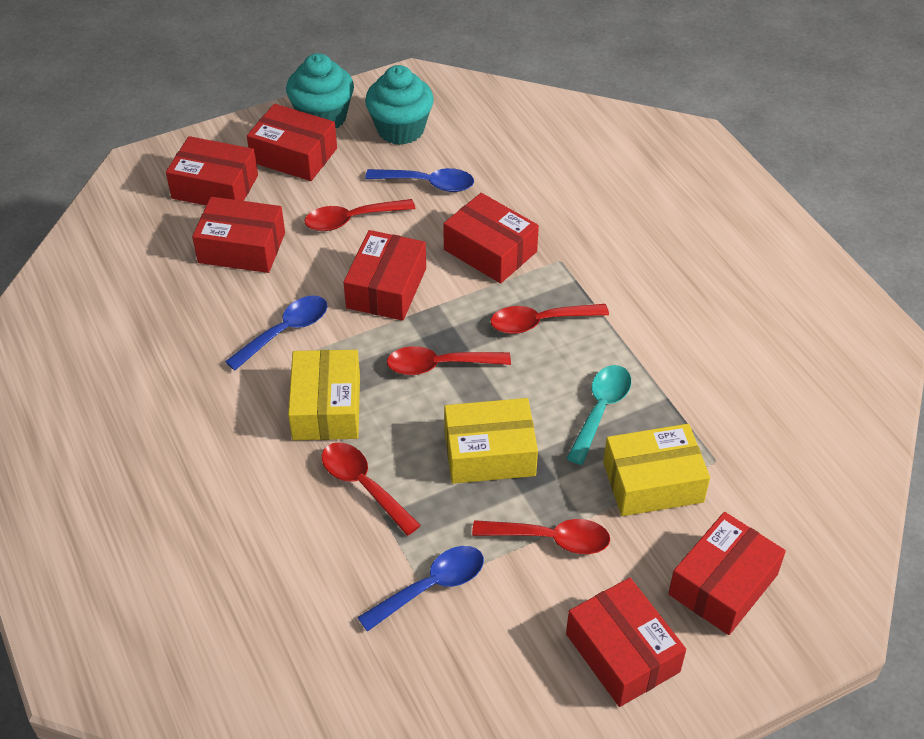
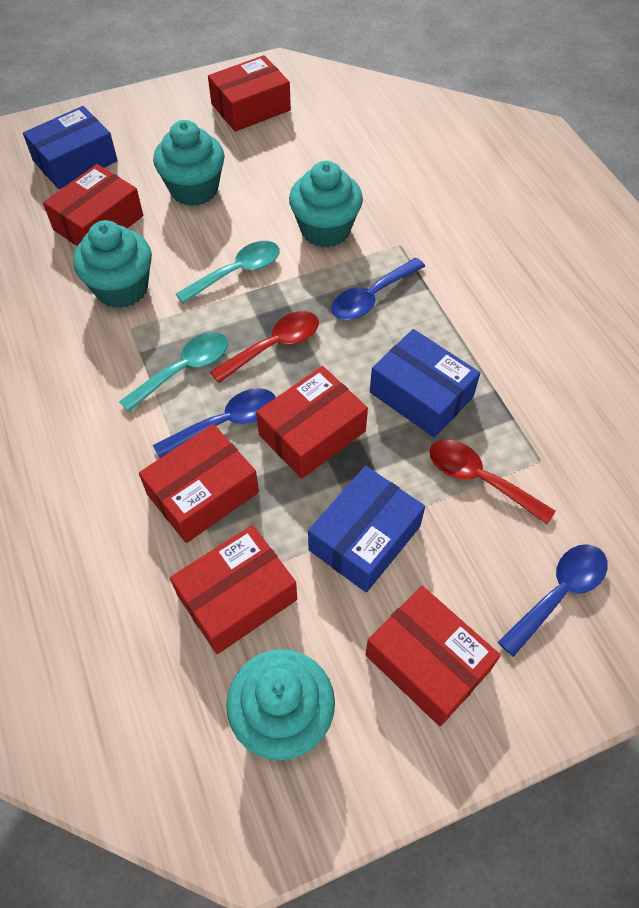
blue box: 0 -> 3
red box: 7 -> 6
red spoon: 5 -> 2
turquoise cupcake: 2 -> 4
turquoise spoon: 1 -> 2
yellow box: 3 -> 0

